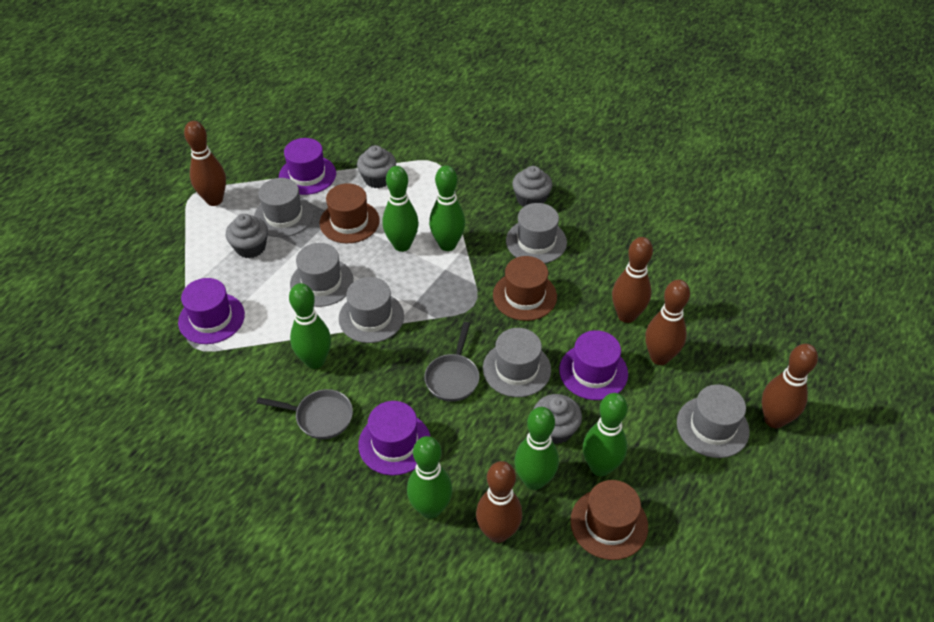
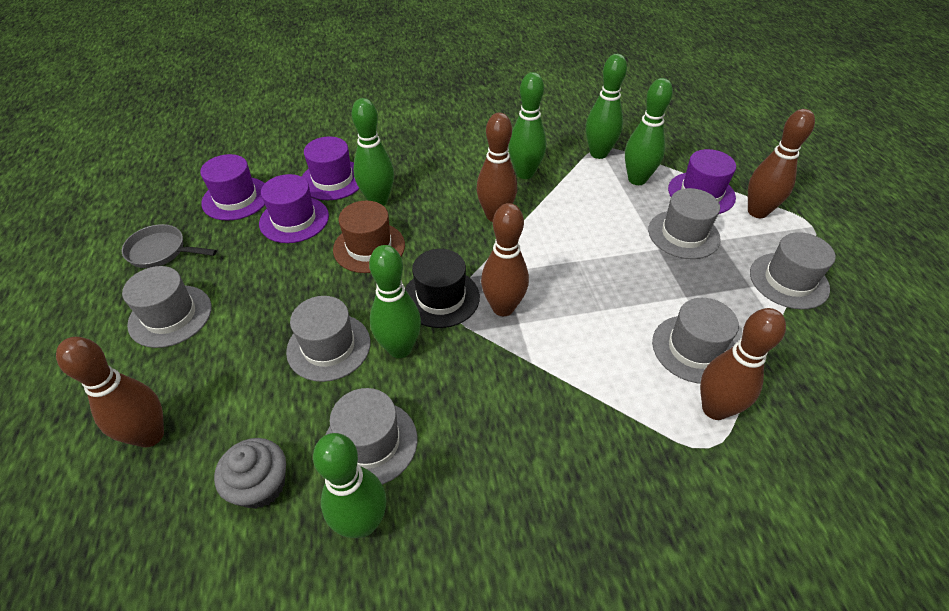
black hat: 0 -> 1
brown hat: 3 -> 1
grey cupcake: 4 -> 1
grey pan: 2 -> 1

